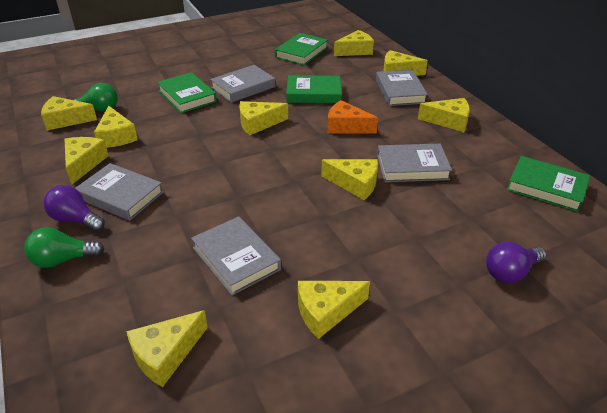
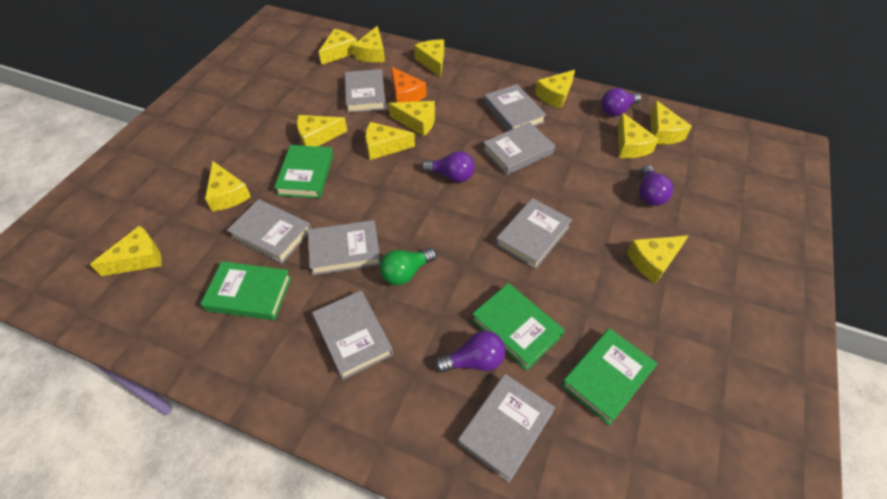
green light bulb: 2 -> 1
grey book: 5 -> 8
purple light bulb: 2 -> 4
yellow cheese: 10 -> 12

